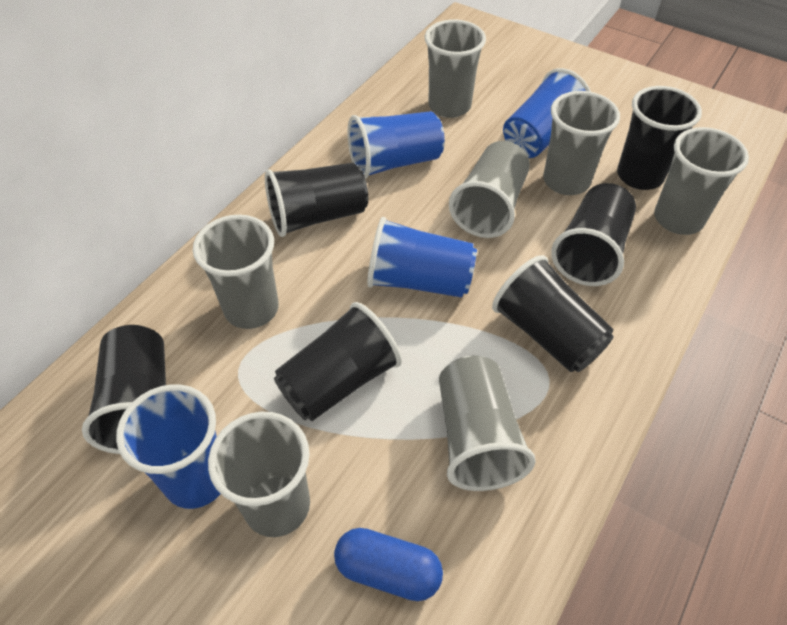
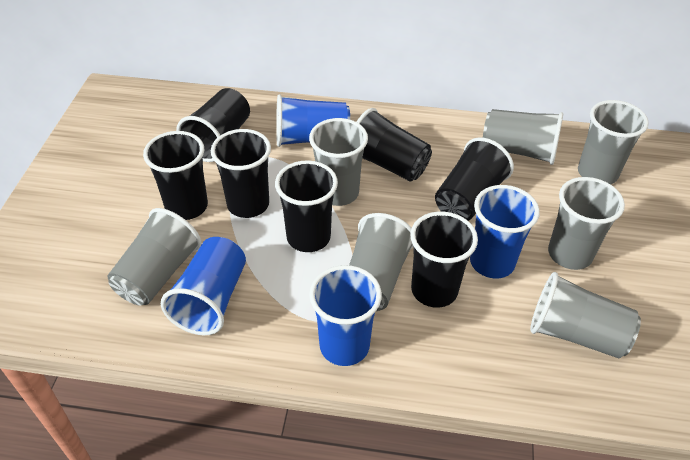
black cup: 6 -> 7
blue capsule: 1 -> 0

